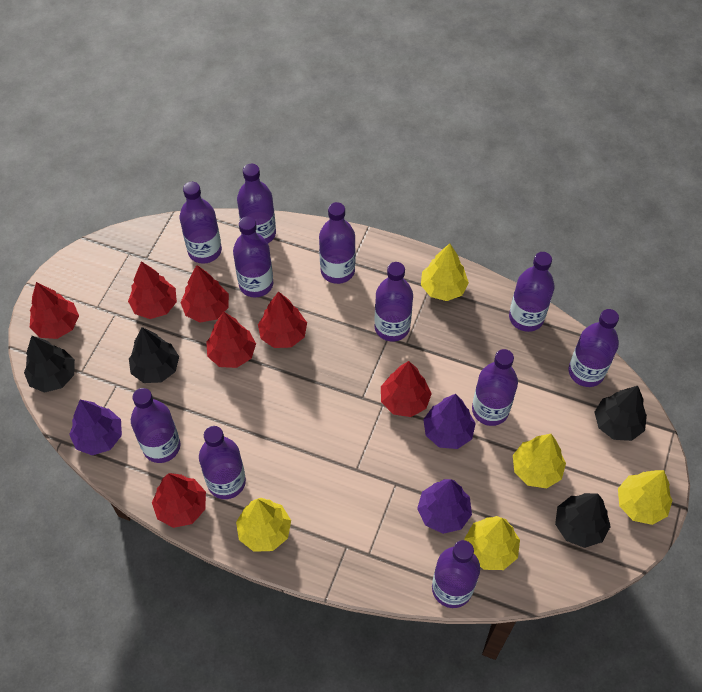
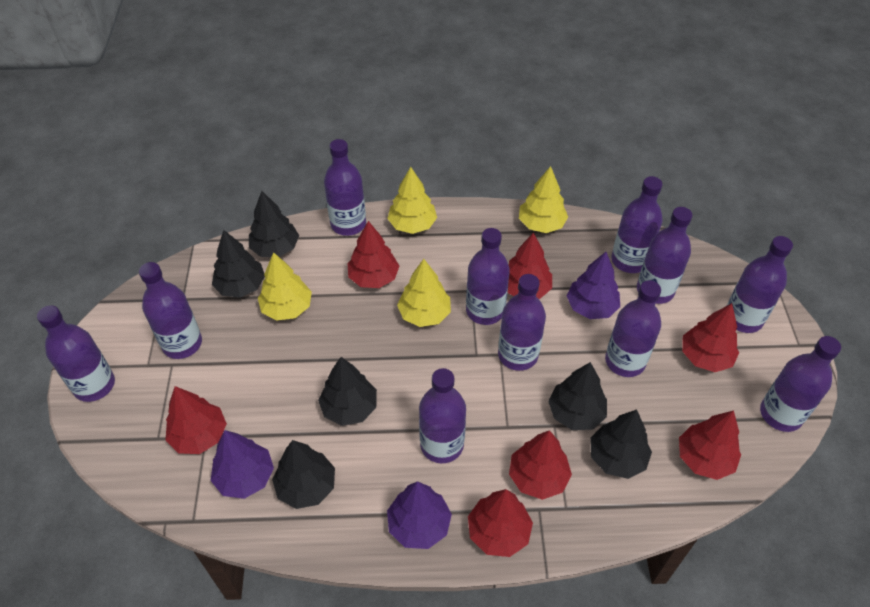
black tree: 4 -> 6
yellow tree: 5 -> 4

